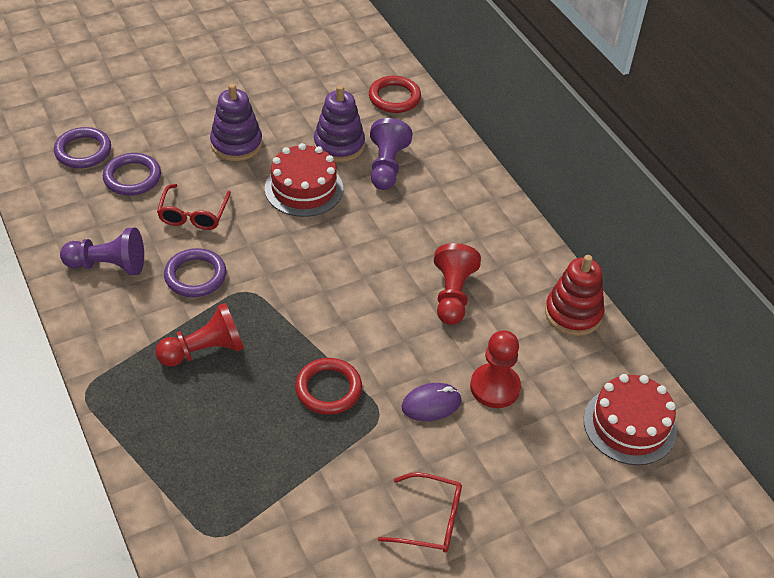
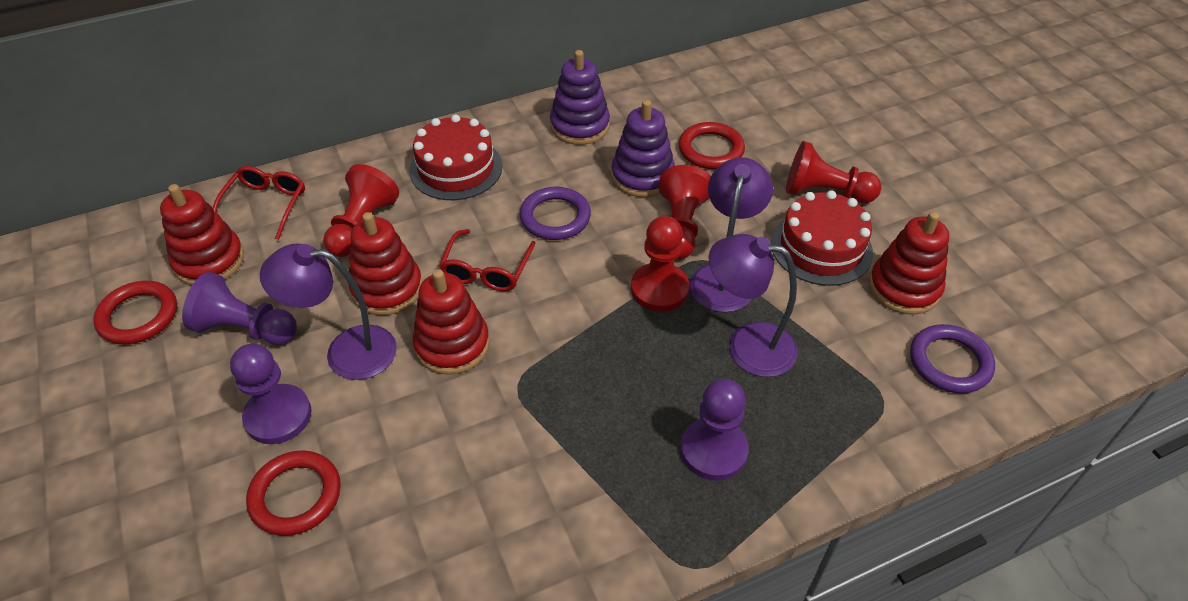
purple lamp: 0 -> 3
purple mouse: 1 -> 0
purple pawn: 2 -> 3
purple ring: 3 -> 2
red pawn: 3 -> 4
red ring: 2 -> 3
red stacking toy: 1 -> 4

